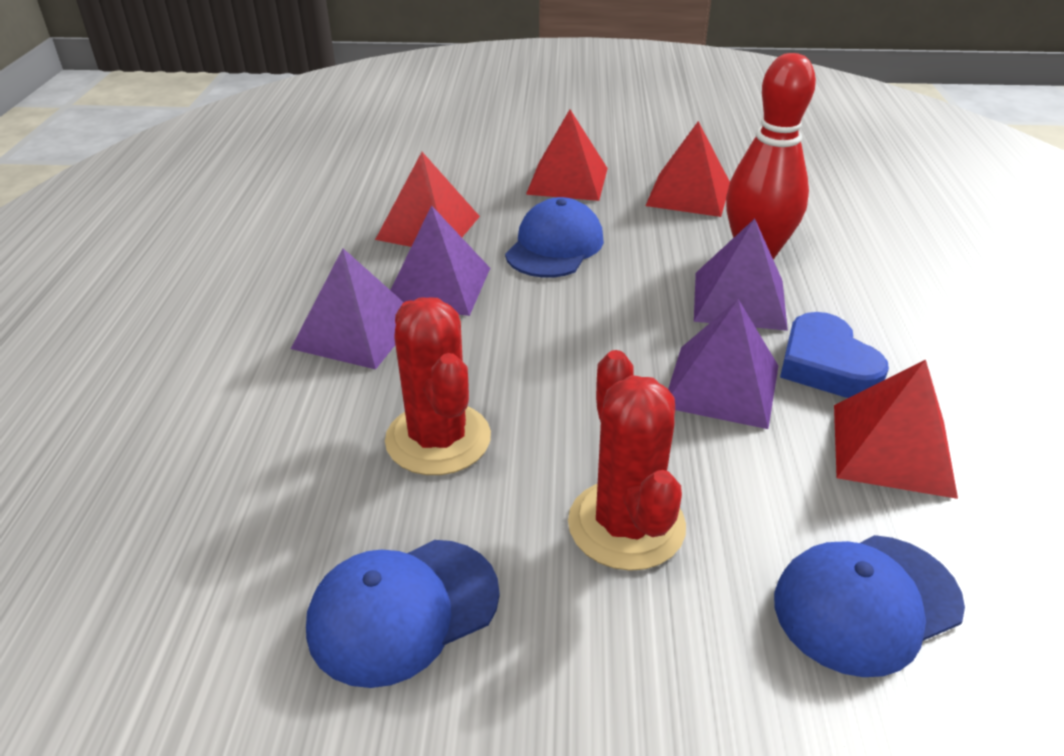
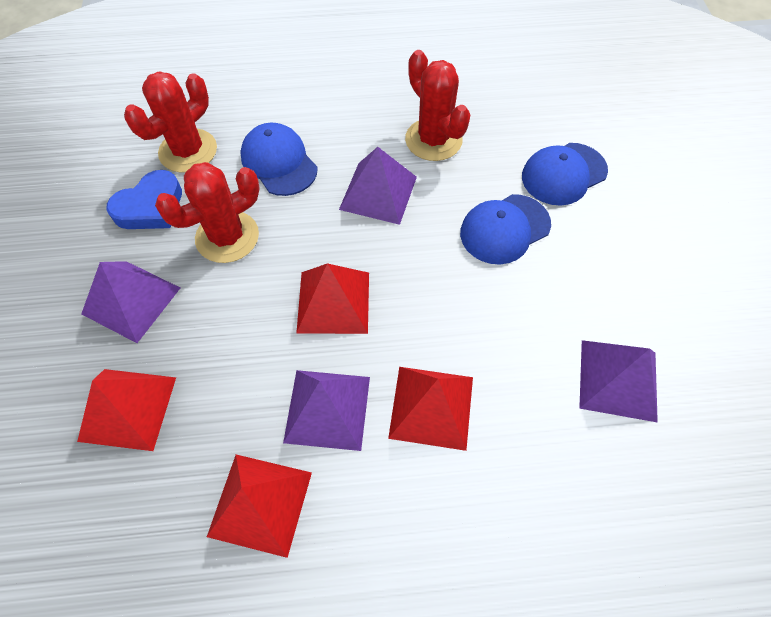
red bowling pin: 1 -> 0
red cactus: 2 -> 3

